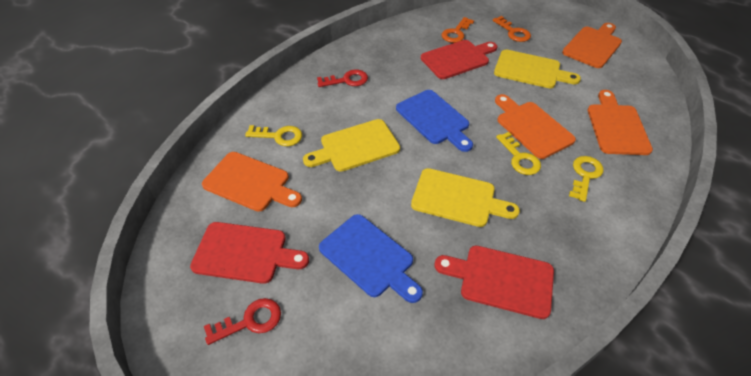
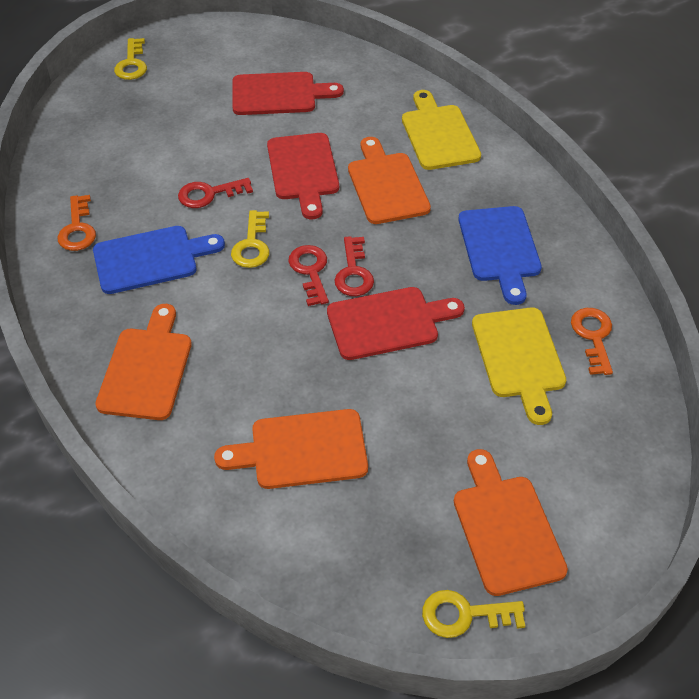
red key: 2 -> 3
yellow cutting board: 3 -> 2

